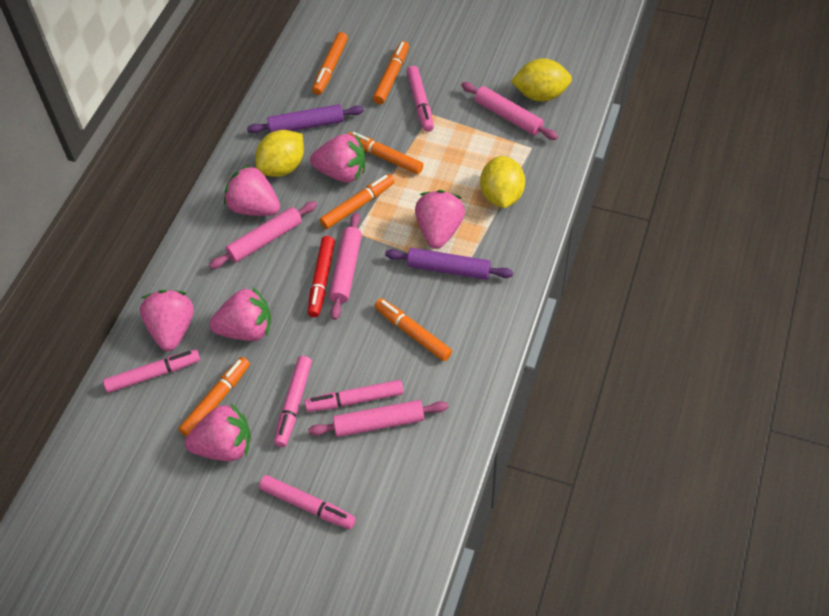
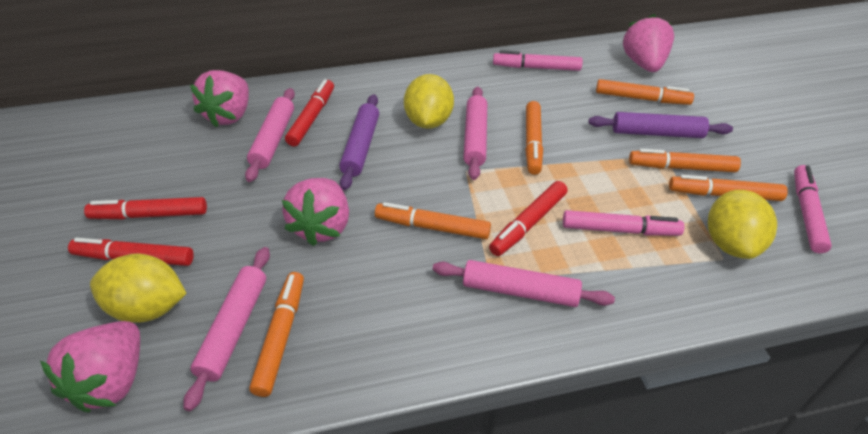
pink marker: 5 -> 3
pink strawberry: 6 -> 4
red marker: 1 -> 4

